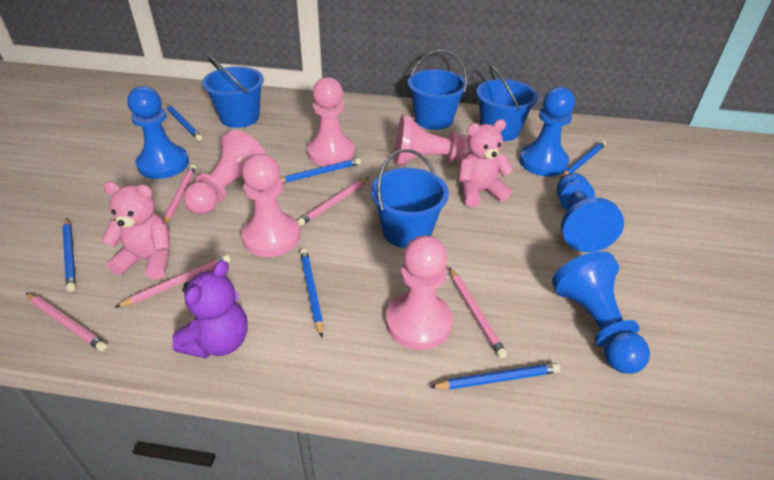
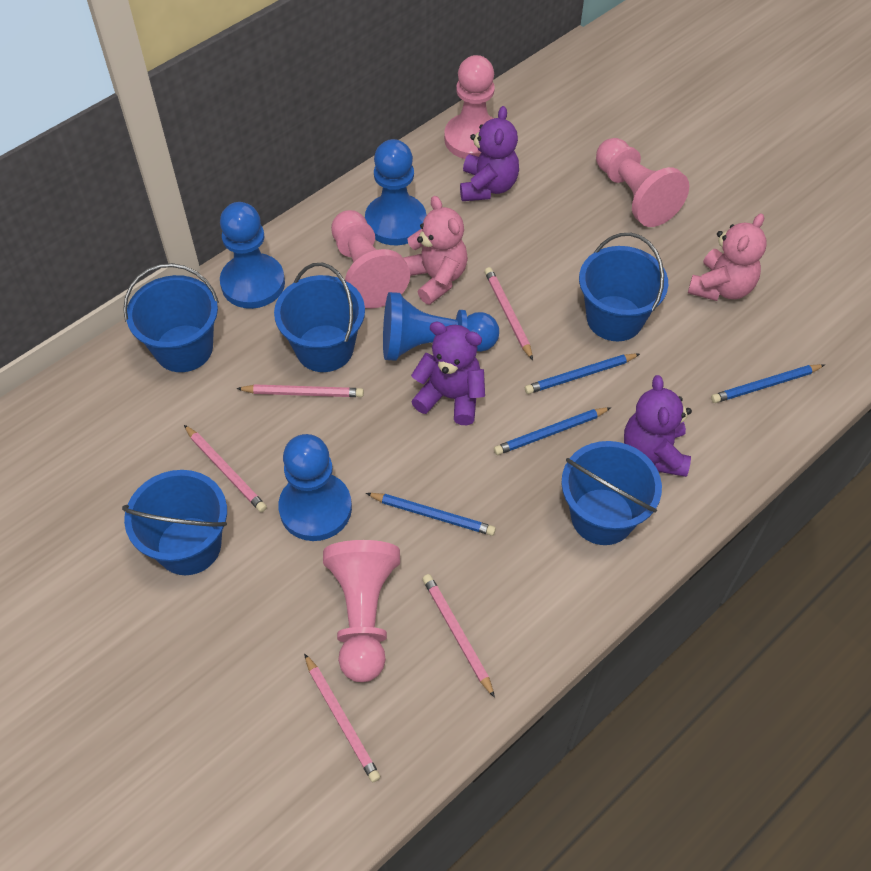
blue bucket: 4 -> 5
blue pencil: 6 -> 4
pink pawn: 5 -> 4
purple teddy bear: 1 -> 3

